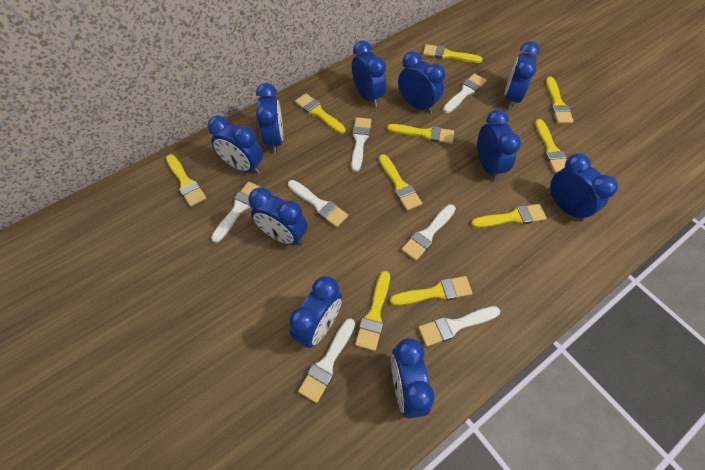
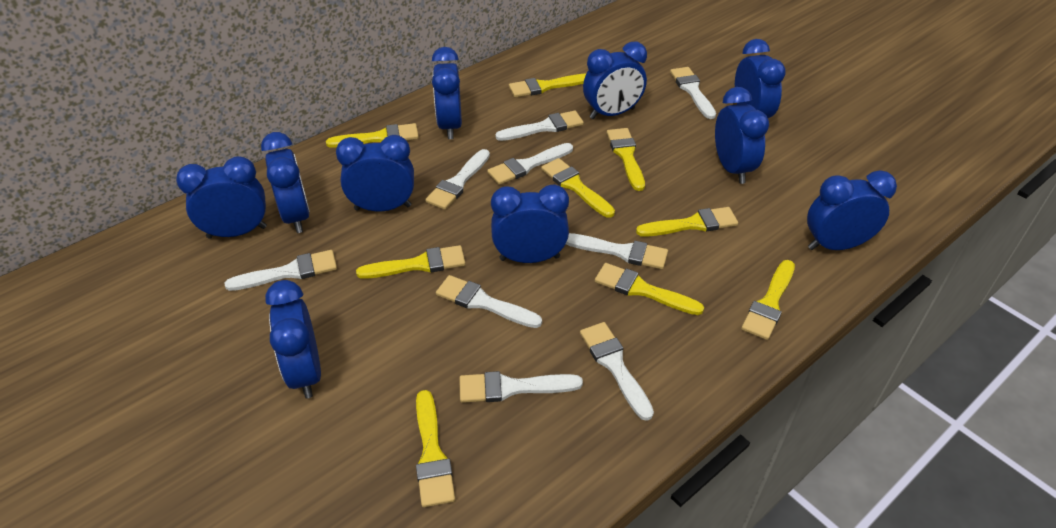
white brush: 7 -> 9
yellow brush: 10 -> 9

